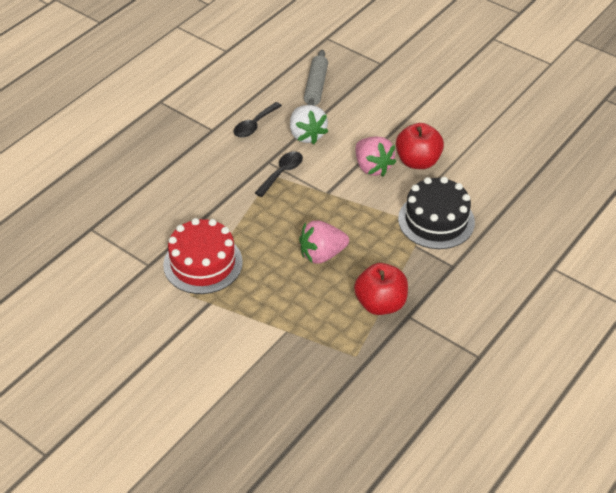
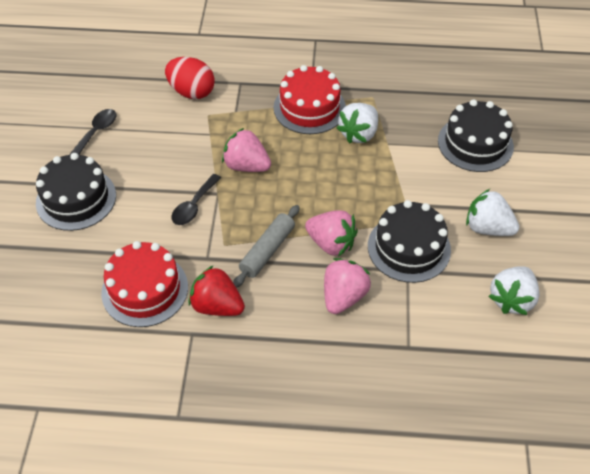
black cake: 1 -> 3
pink strawberry: 2 -> 3
red apple: 2 -> 0
red cake: 1 -> 2
red egg: 0 -> 1
red strawberry: 0 -> 1
white strawberry: 1 -> 3

